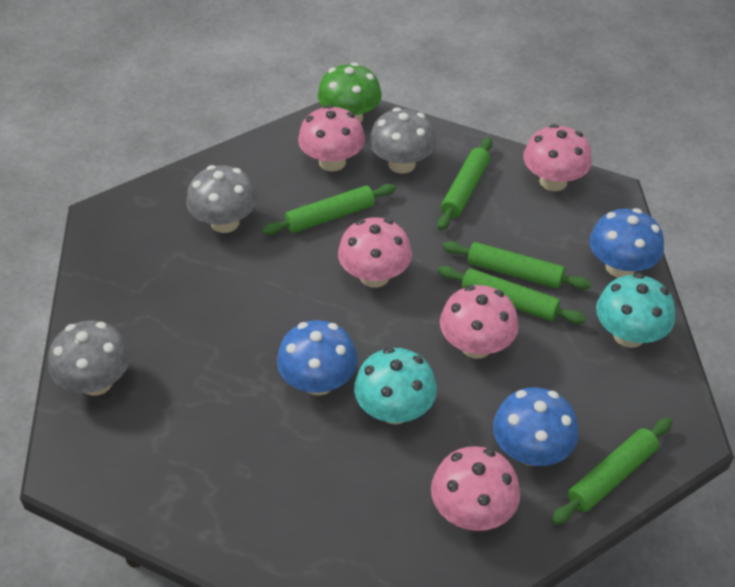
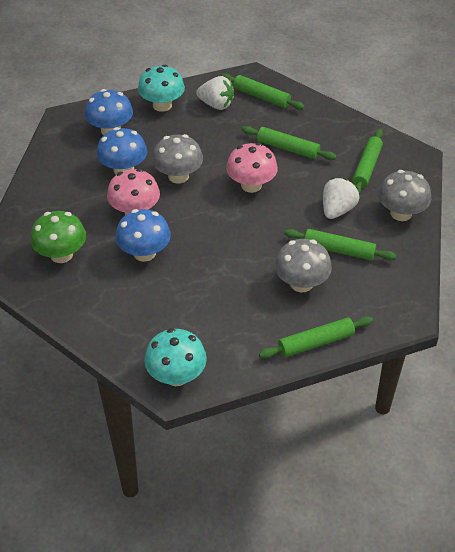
pink mushroom: 5 -> 2
white strawberry: 0 -> 2

